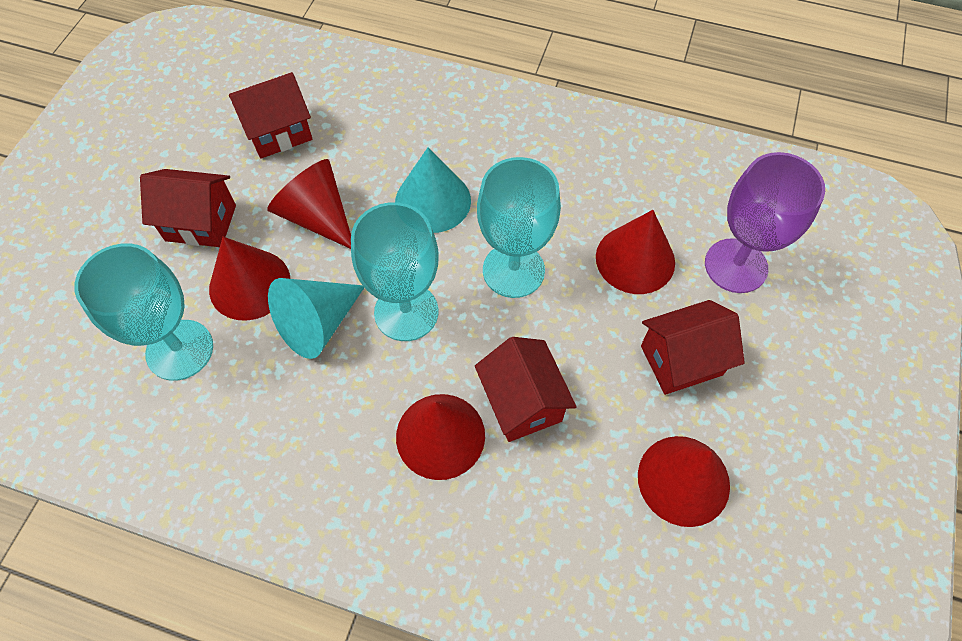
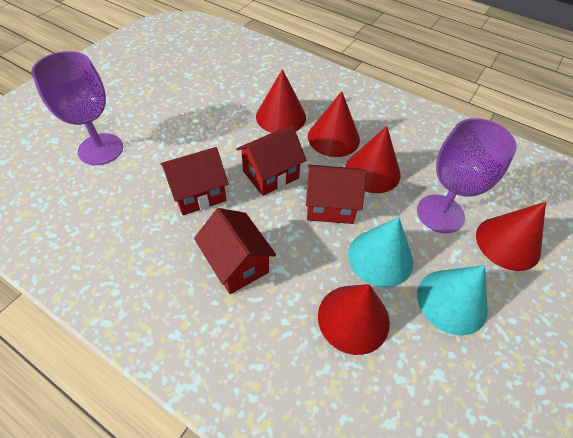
purple goblet: 1 -> 2
turquoise goblet: 3 -> 0

